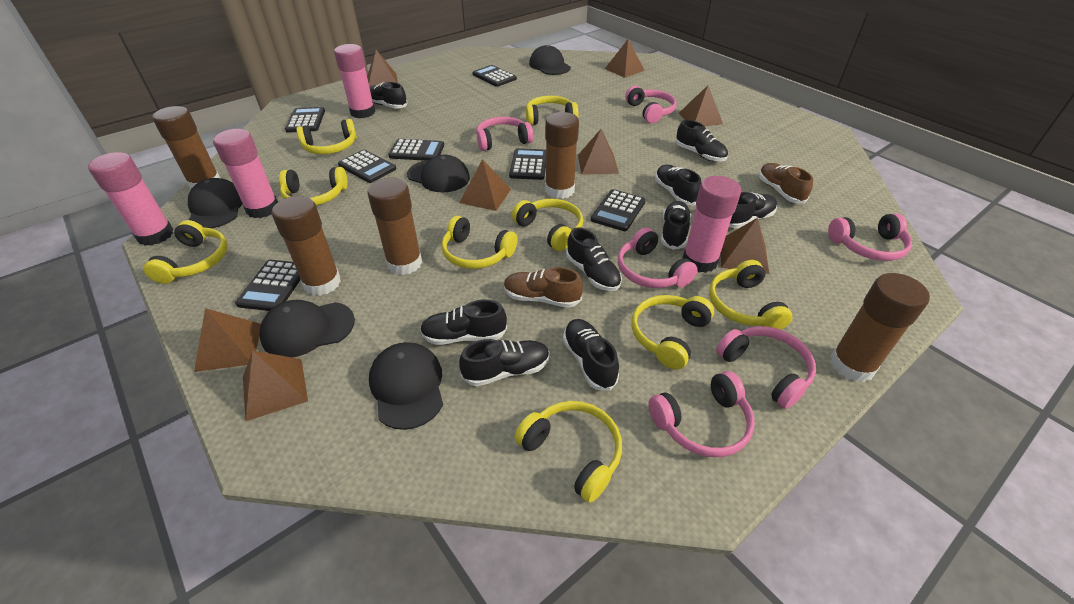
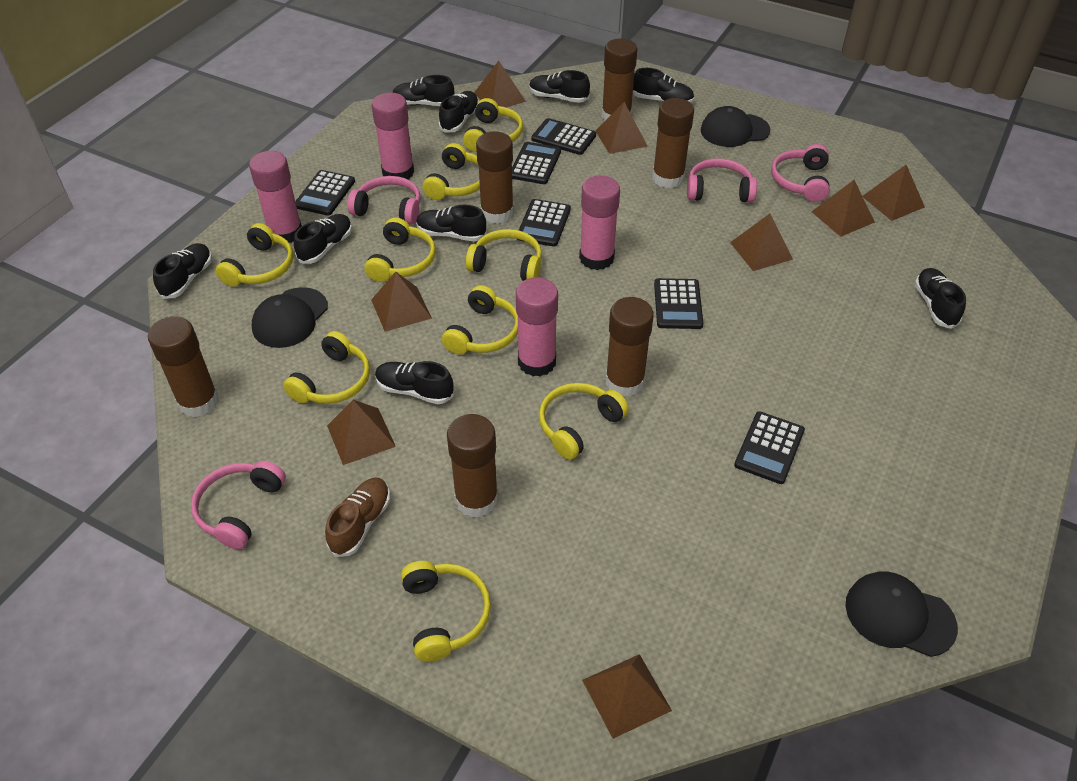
black calculator: 7 -> 6
black cap: 5 -> 3
brown glue stick: 5 -> 6
brown shoe: 2 -> 1
pink headphones: 6 -> 4

